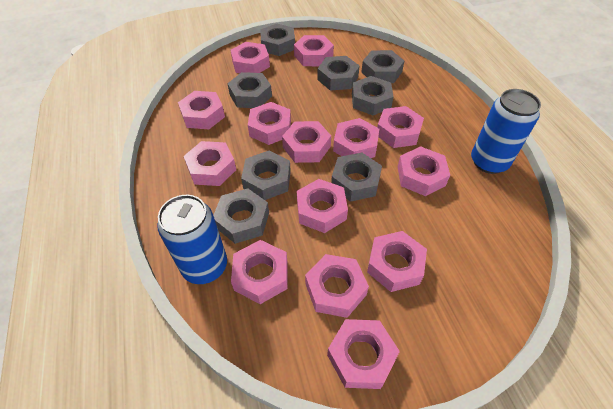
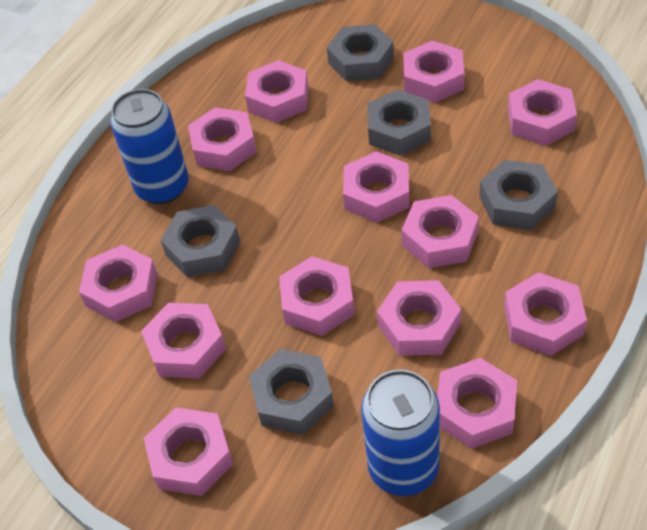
grey nut: 8 -> 5
pink nut: 14 -> 13

